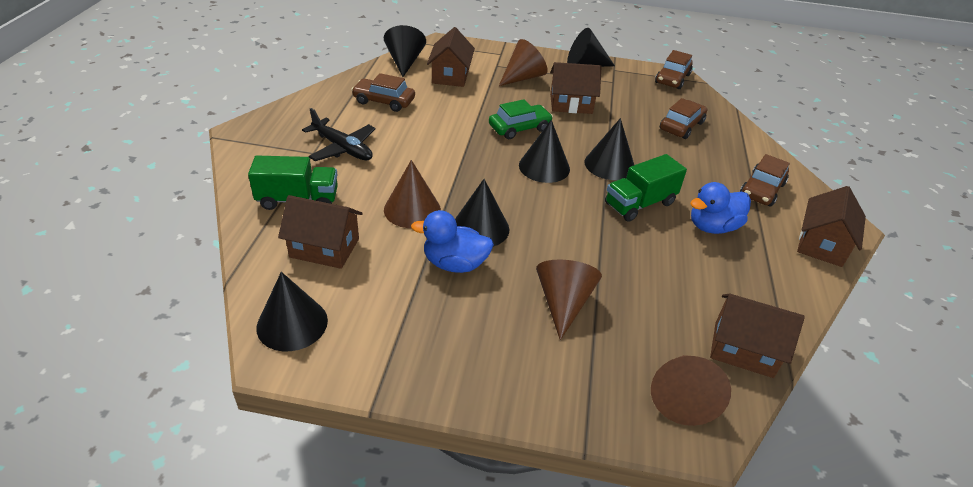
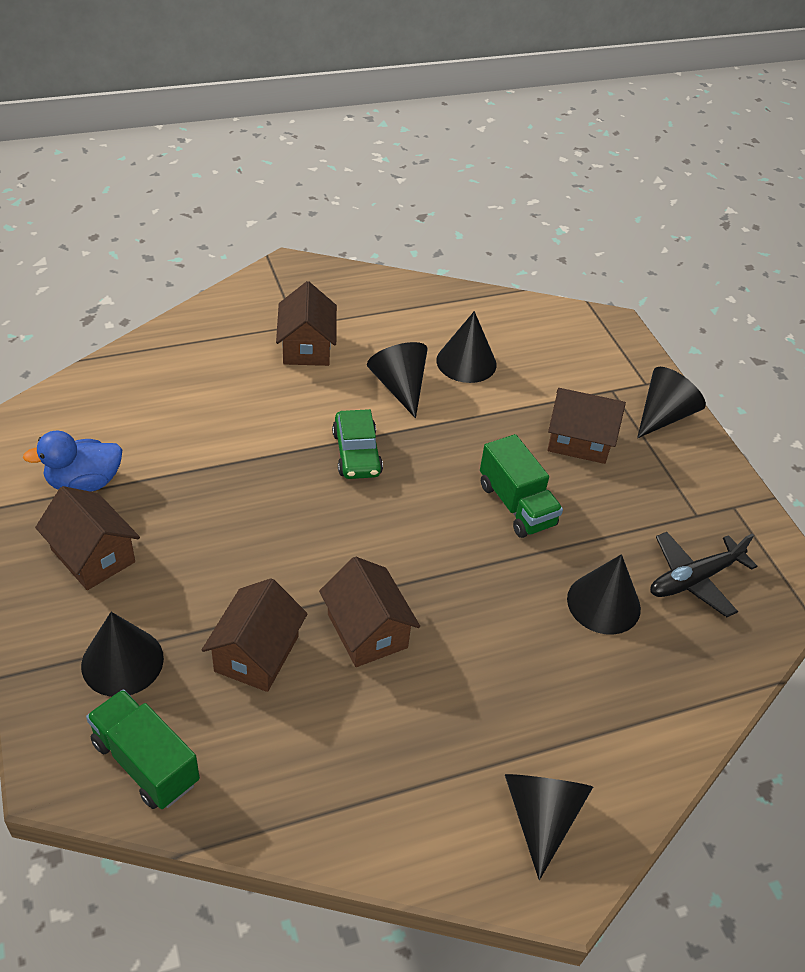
blue duck: 2 -> 1
brown car: 4 -> 0
brown cone: 4 -> 0

